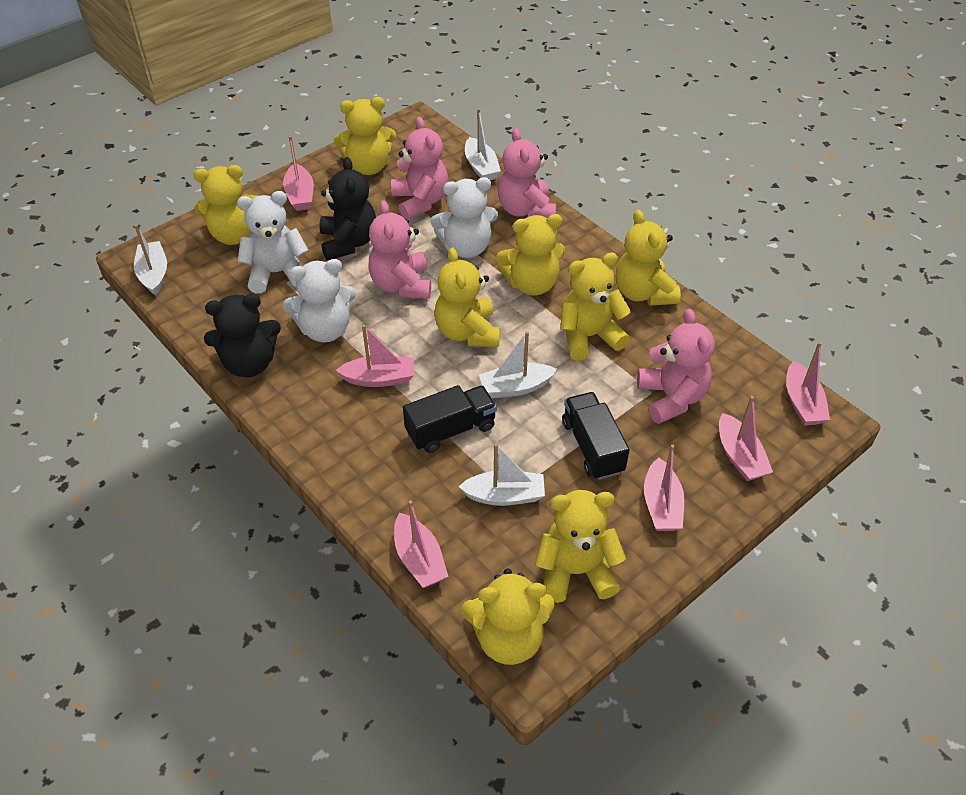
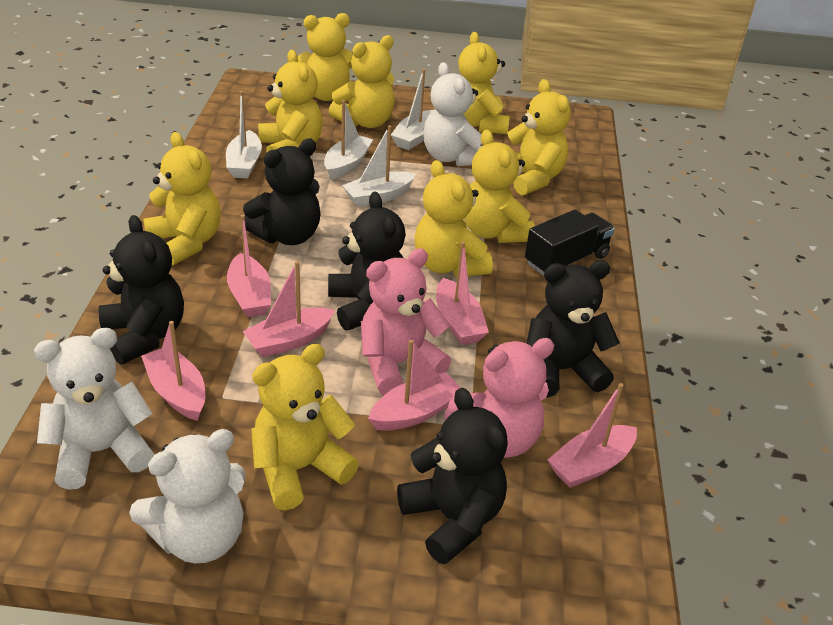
black teddy bear: 2 -> 5
black truck: 2 -> 1
pink teddy bear: 4 -> 2
yellow teddy bear: 8 -> 9

